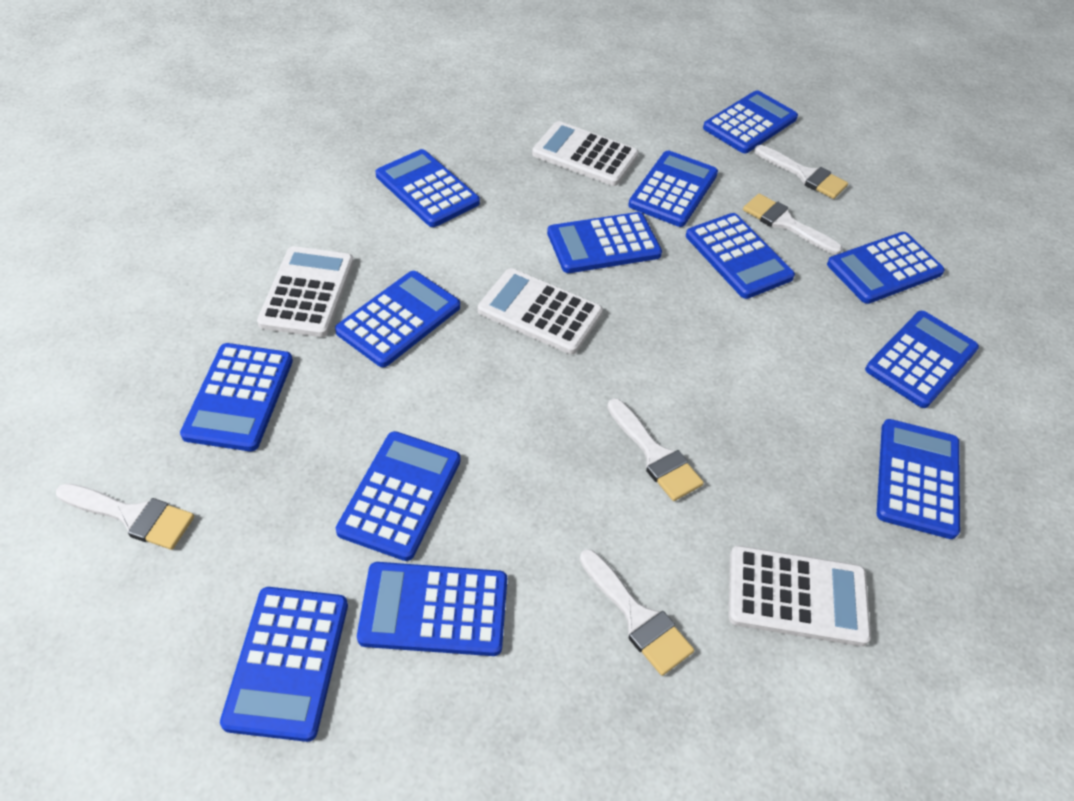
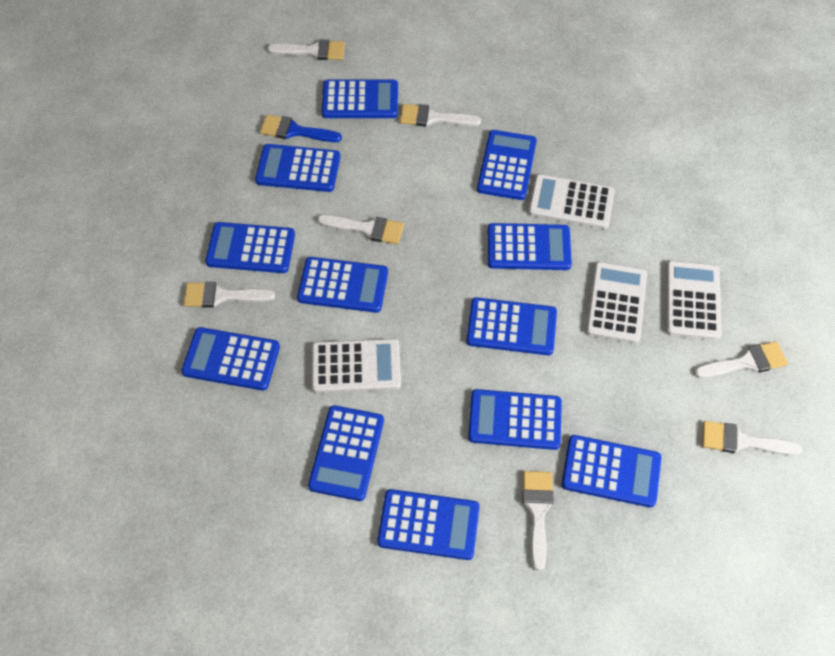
blue brush: 0 -> 1
blue calculator: 13 -> 12
white brush: 5 -> 7

